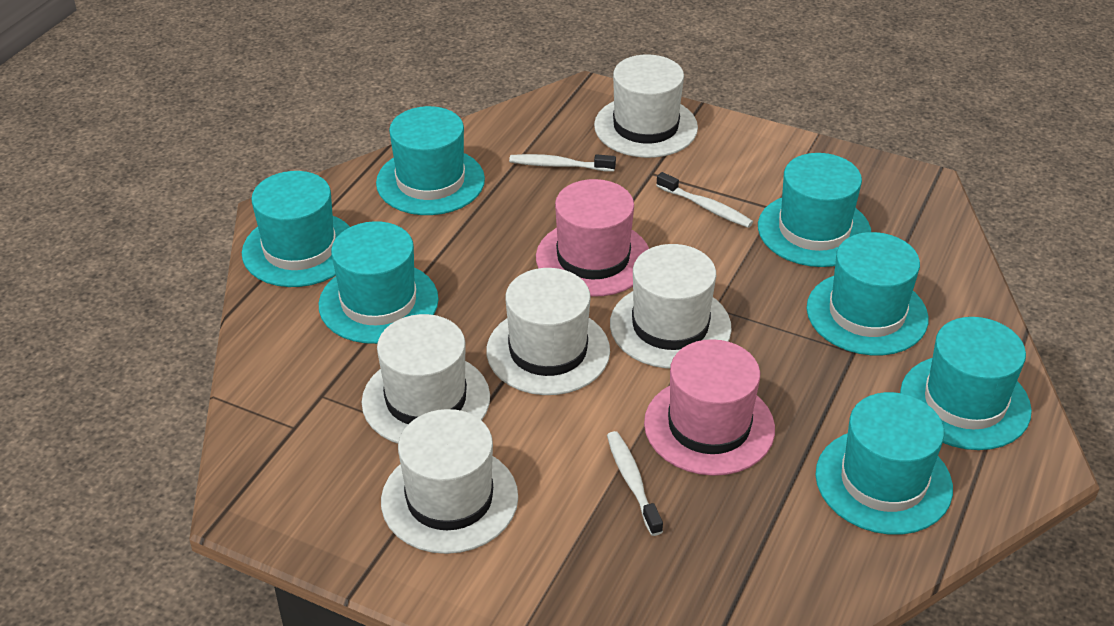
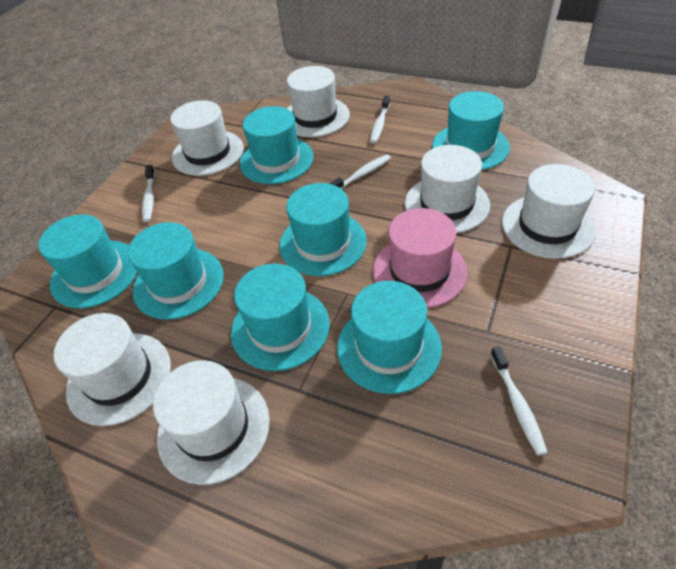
pink hat: 2 -> 1
white hat: 5 -> 6
white toothbrush: 3 -> 4

